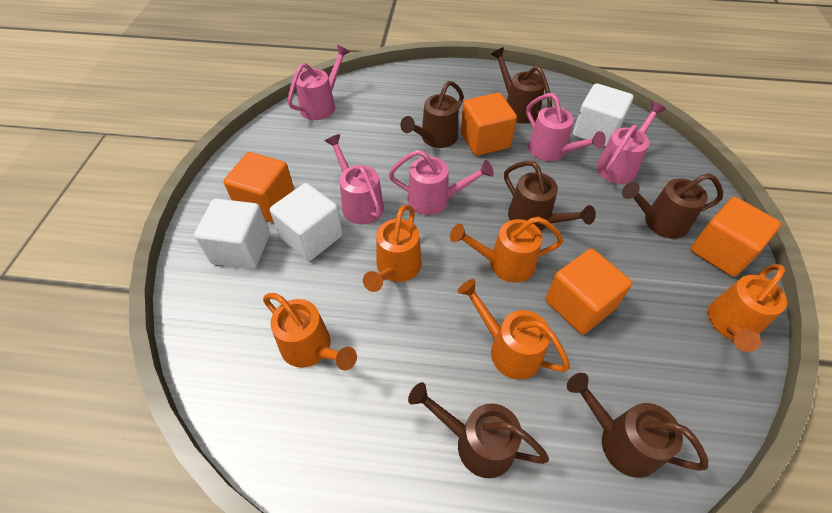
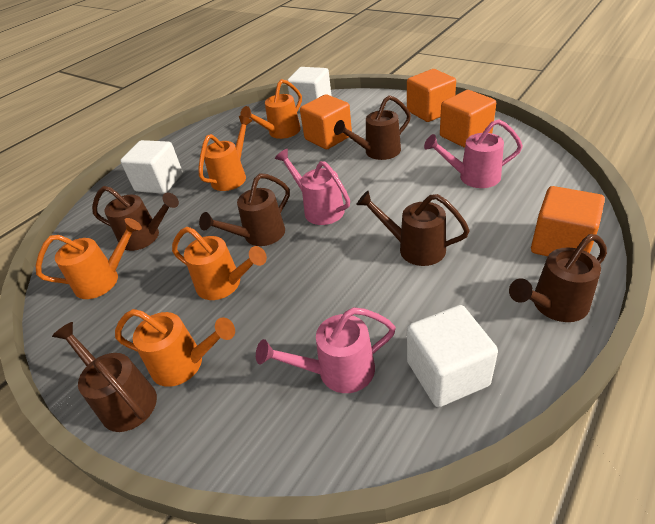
pink watering can: 5 -> 3

